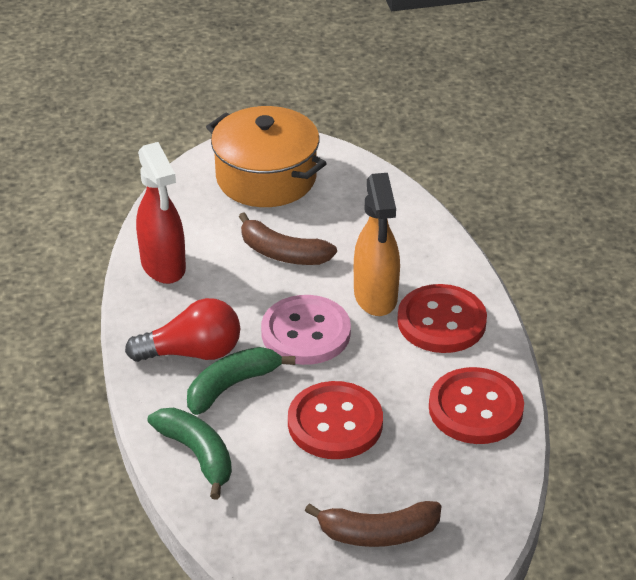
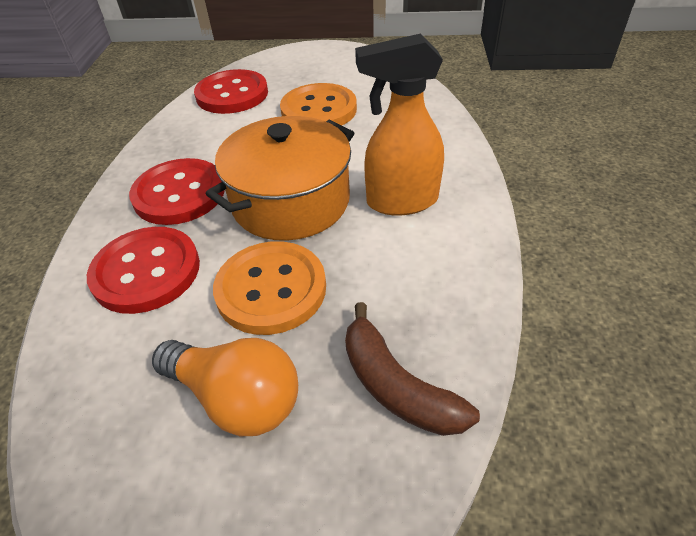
brown banana: 2 -> 1
green banana: 2 -> 0
orange button: 0 -> 2
orange light bulb: 0 -> 1
pink button: 1 -> 0
red light bulb: 1 -> 0
red spray bottle: 1 -> 0

